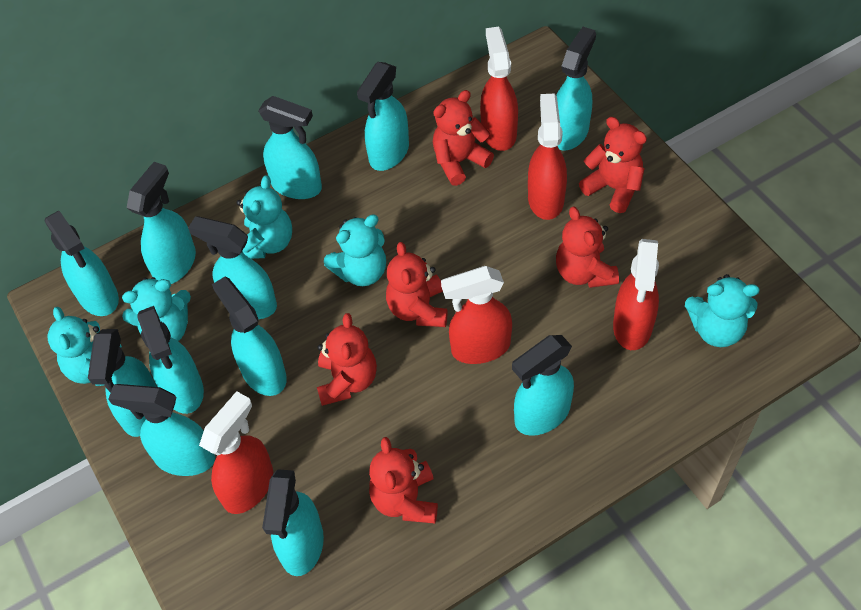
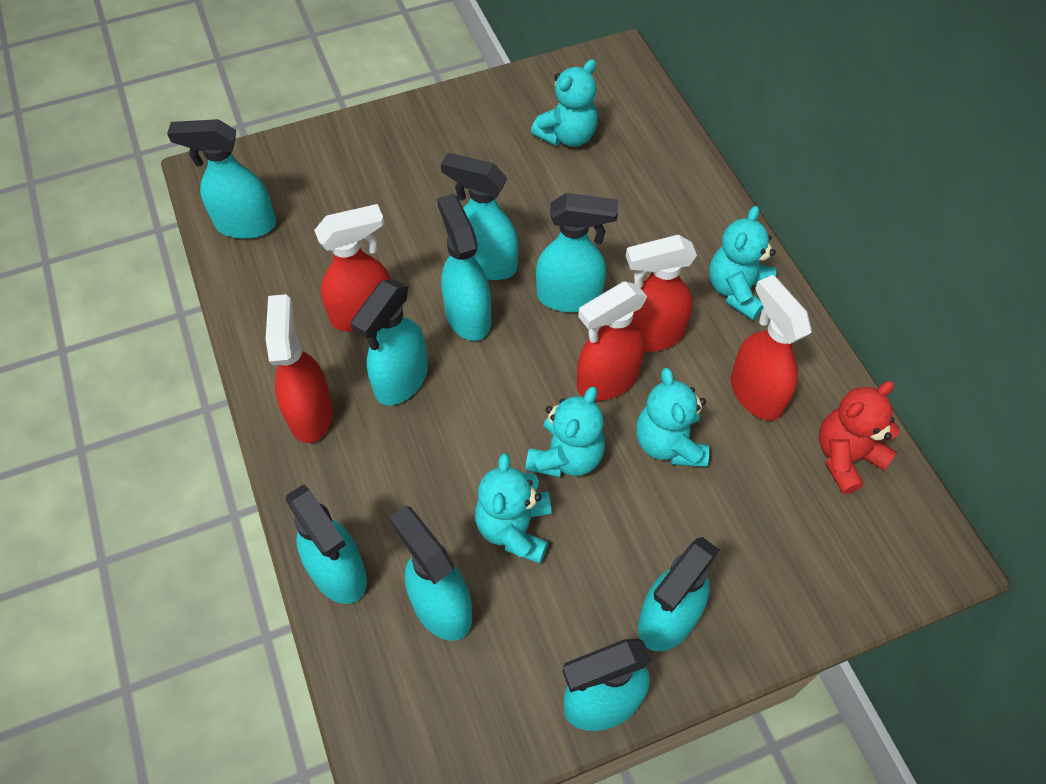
red teddy bear: 6 -> 1
turquoise spray bottle: 12 -> 9

